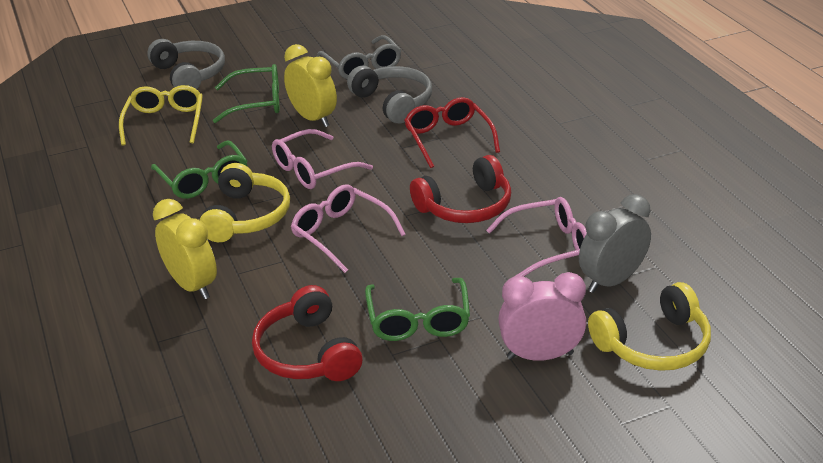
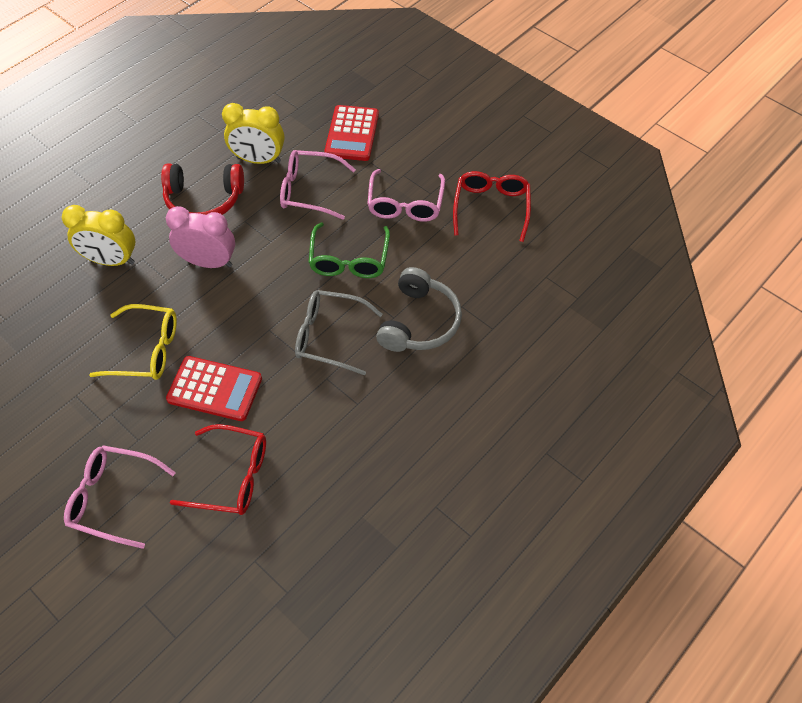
green glasses: 3 -> 1
grey clock: 1 -> 0
grey headphones: 2 -> 1
red calculator: 0 -> 2
red glasses: 1 -> 2
red headphones: 2 -> 1
yellow headphones: 2 -> 0

